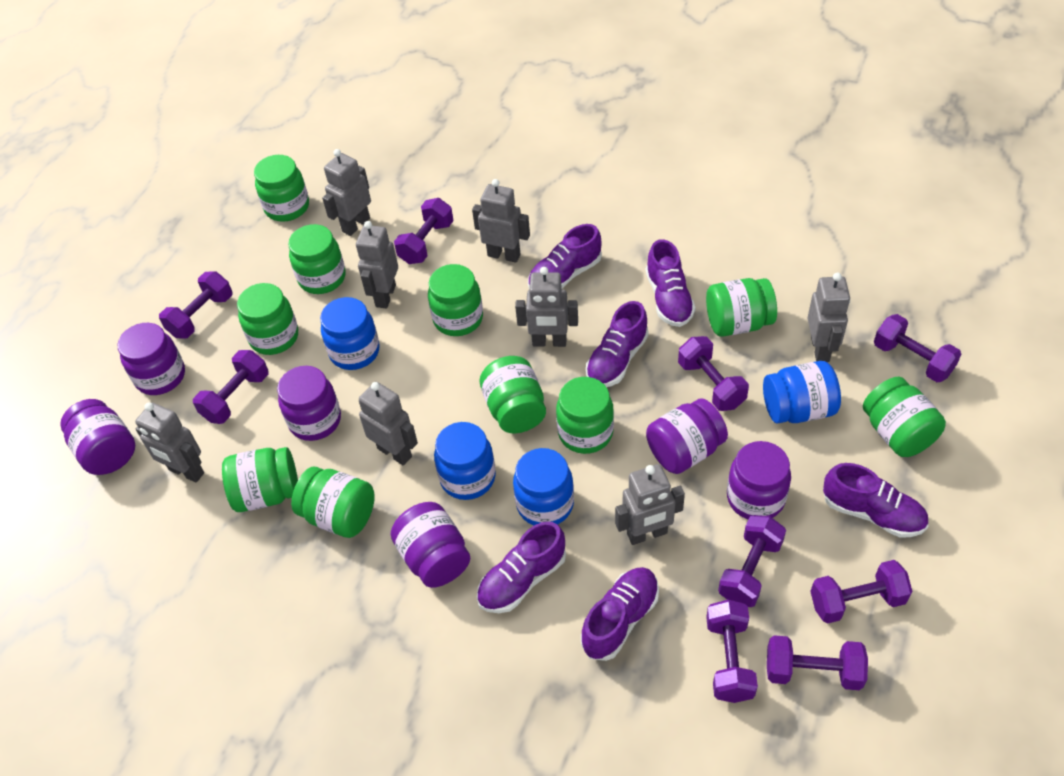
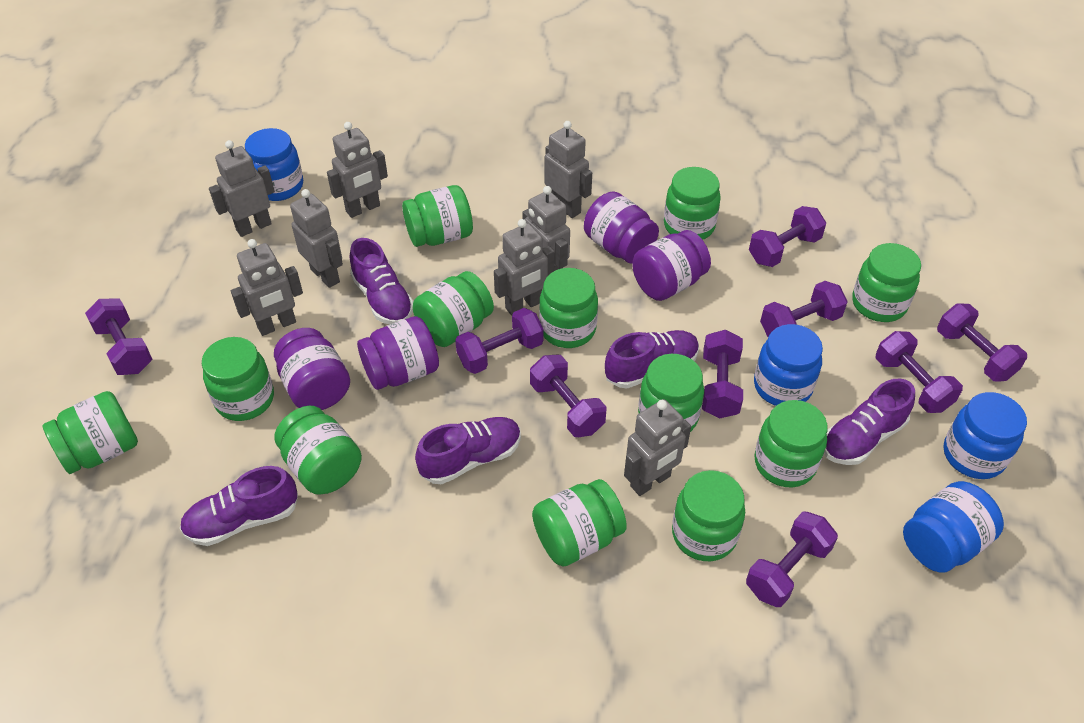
green jar: 10 -> 12
purple jar: 6 -> 4
purple shoe: 6 -> 5

